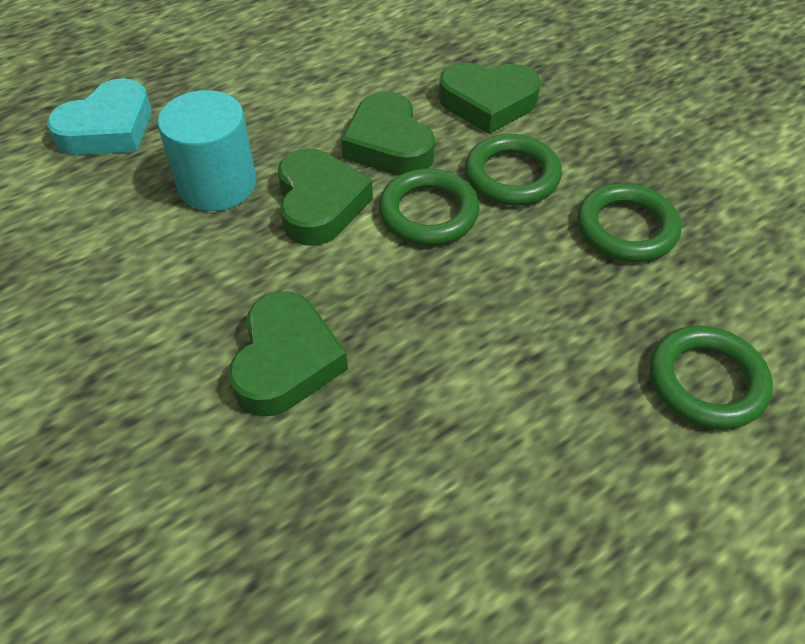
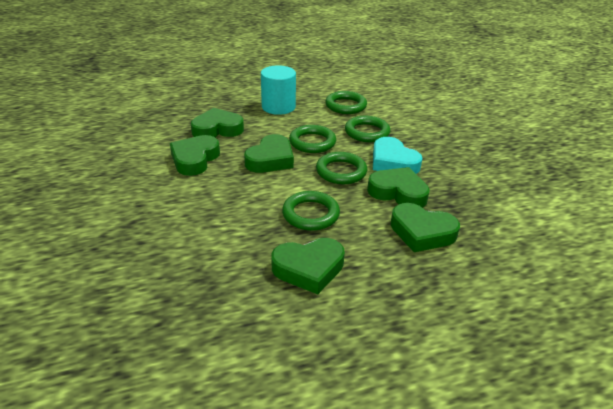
green heart: 4 -> 6
green ring: 4 -> 5

